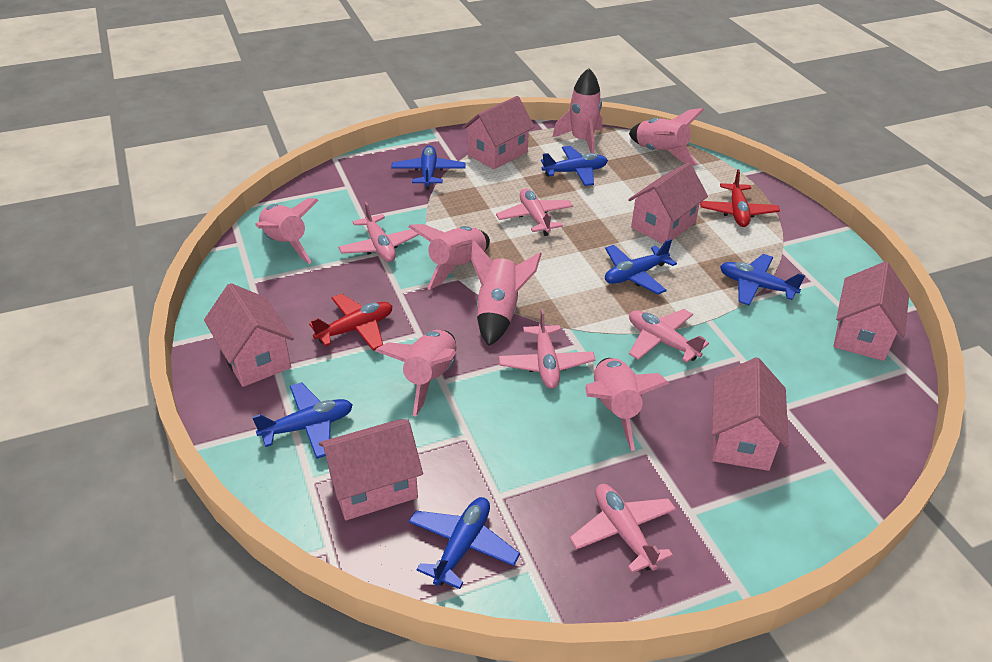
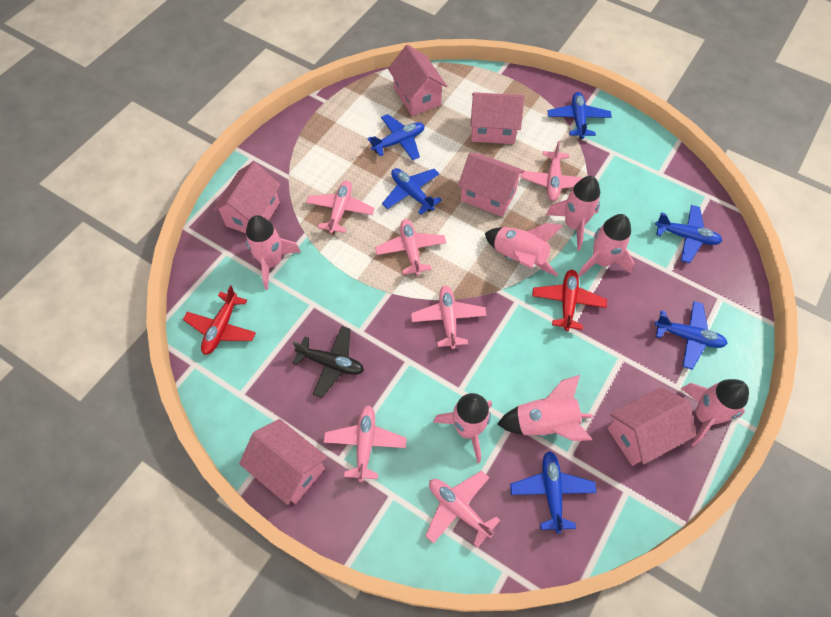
black plane: 0 -> 1
pink plane: 5 -> 6

